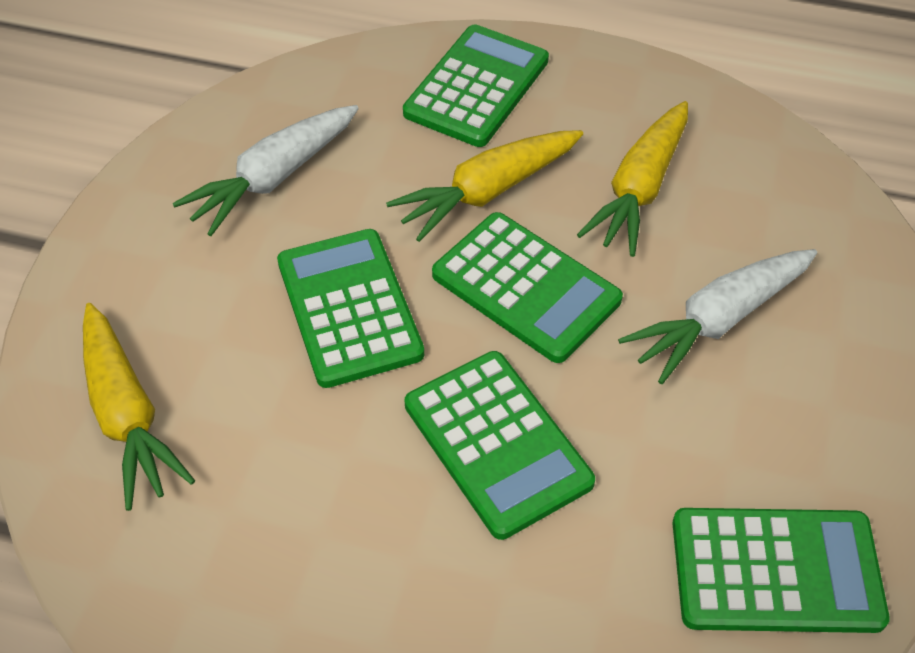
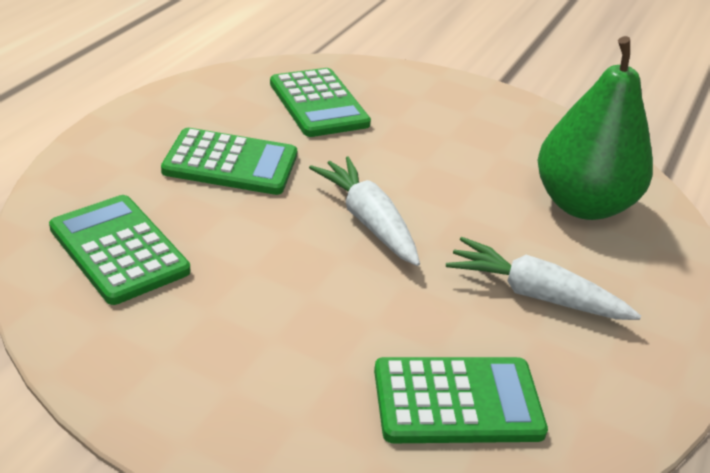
green calculator: 5 -> 4
green pear: 0 -> 1
yellow carrot: 3 -> 0

